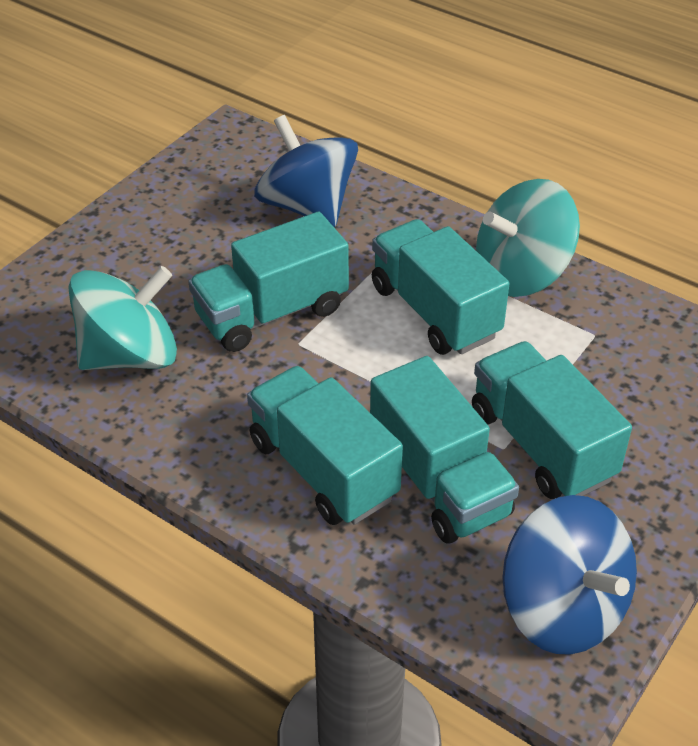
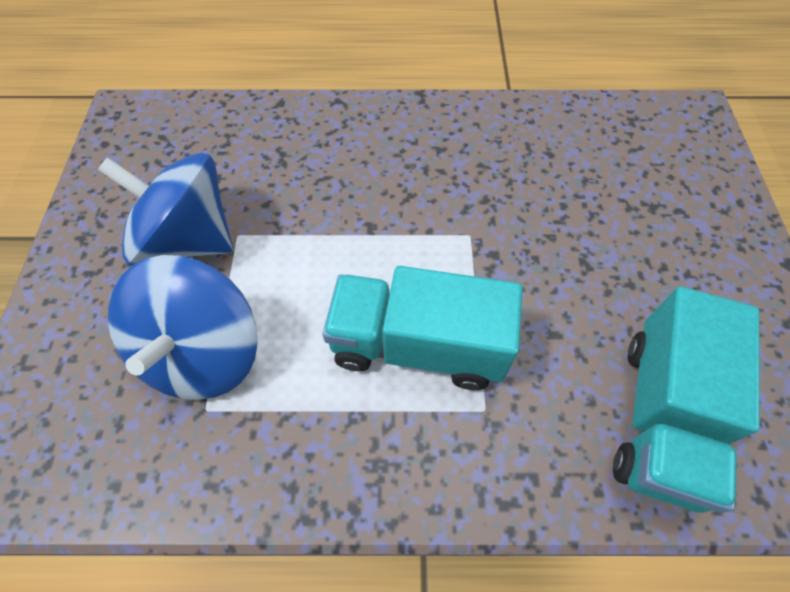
turquoise spinning top: 2 -> 0
turquoise truck: 5 -> 2

